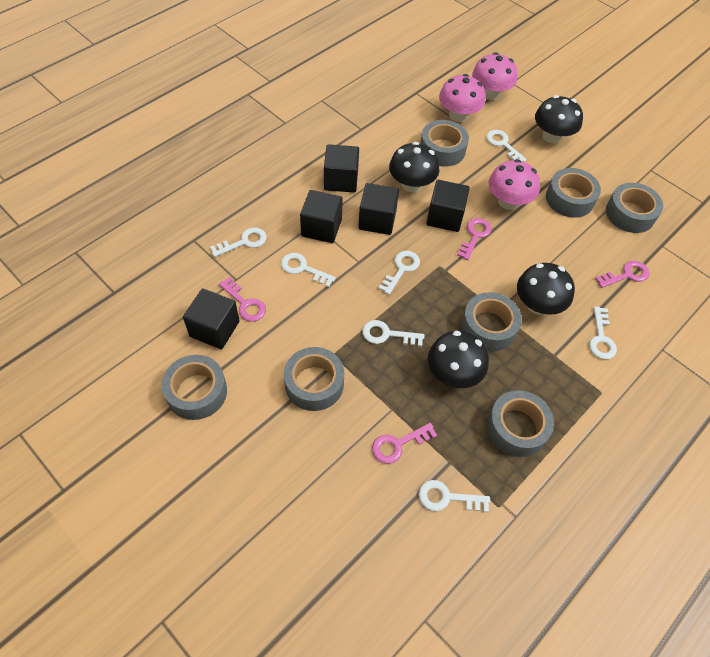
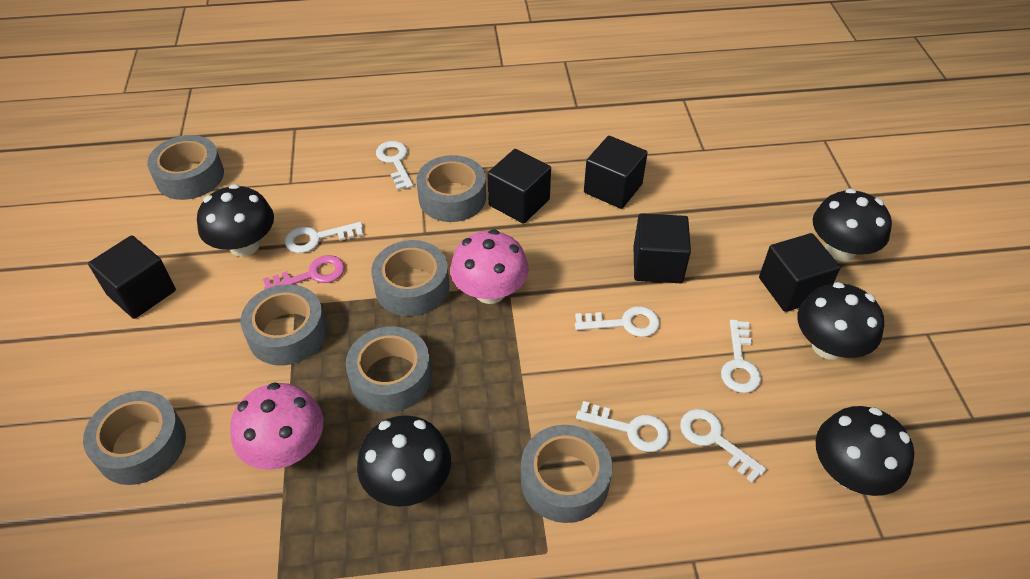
black mushroom: 4 -> 5
pink key: 4 -> 1
pink mushroom: 3 -> 2
white key: 7 -> 6

